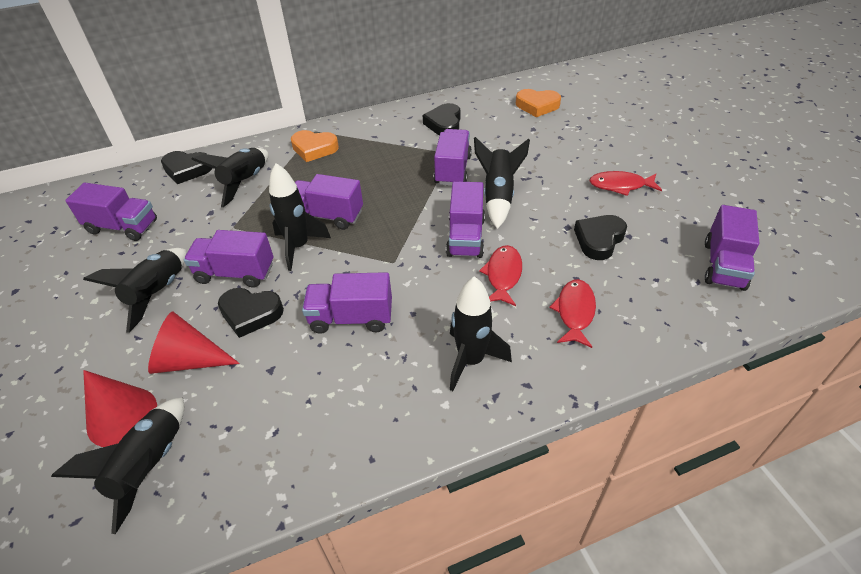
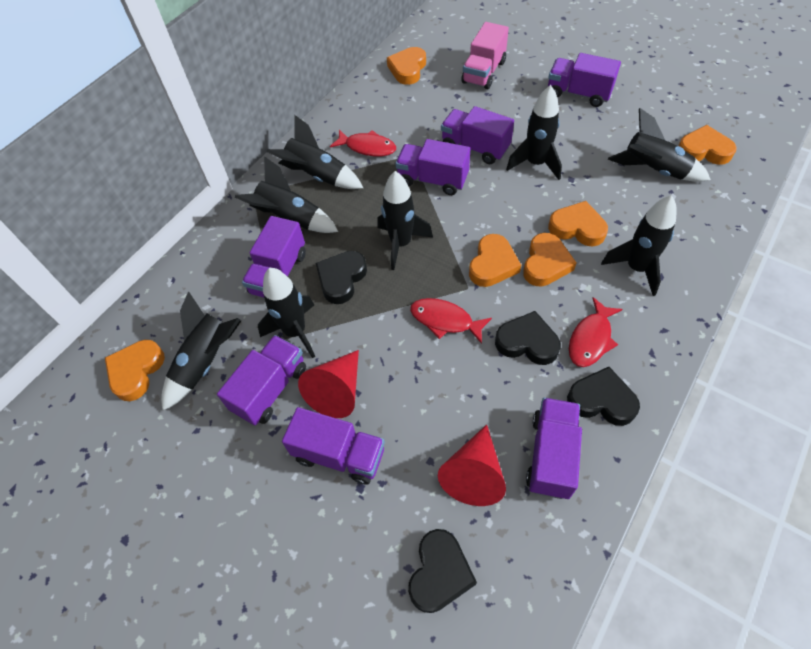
black rocket: 6 -> 8
orange heart: 2 -> 6
pink truck: 0 -> 1

